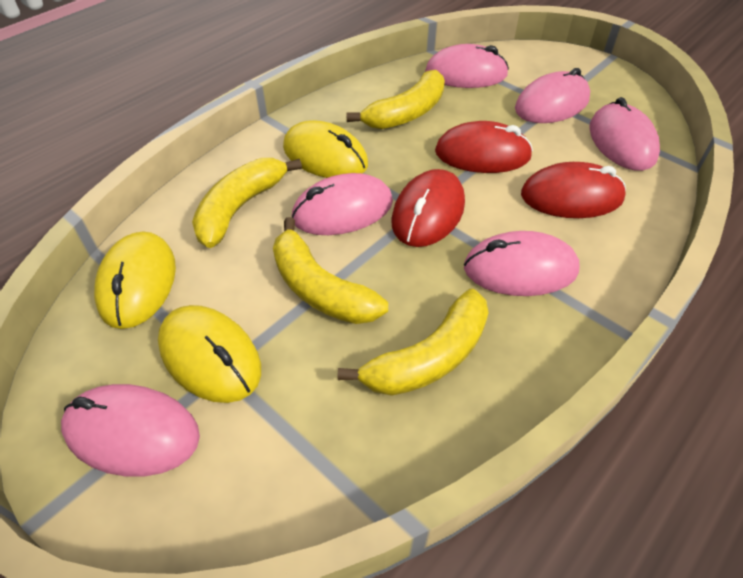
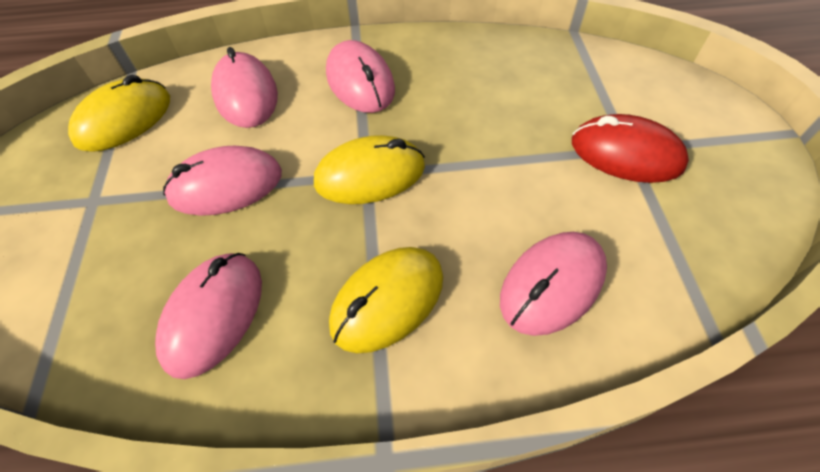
pink mouse: 6 -> 5
red mouse: 3 -> 1
yellow banana: 4 -> 0

